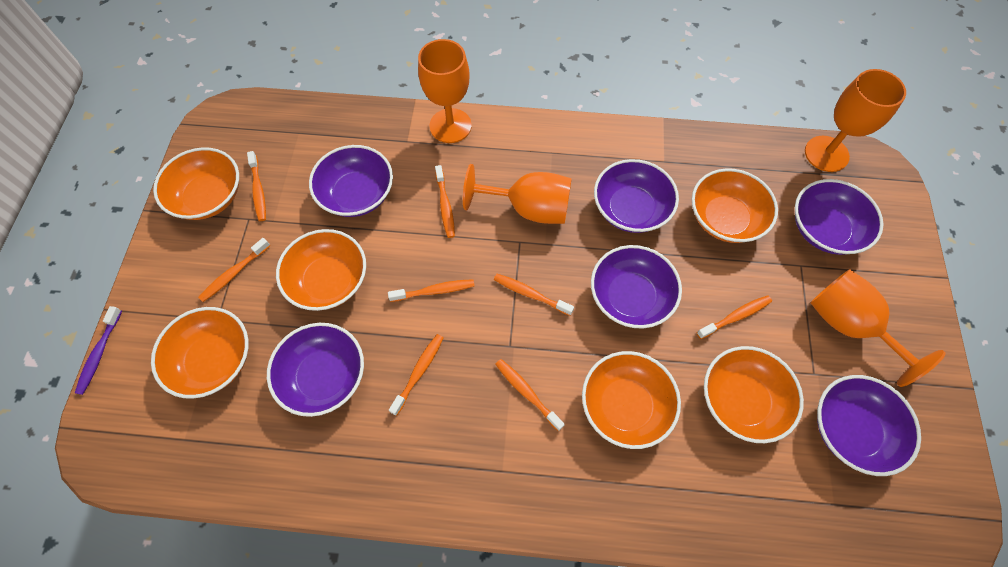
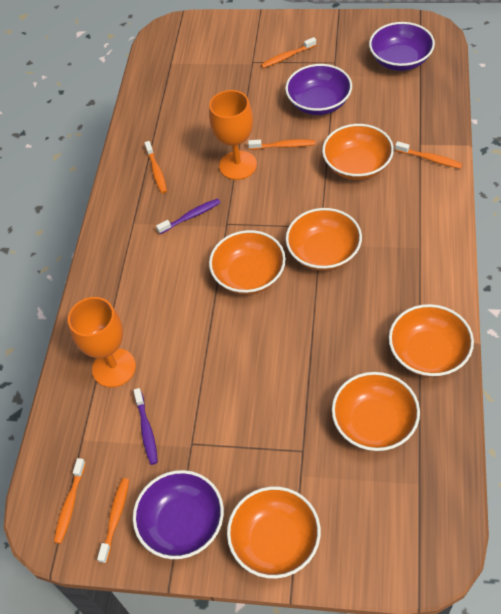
orange goblet: 4 -> 2
orange toothbrush: 8 -> 6
purple bowl: 6 -> 3
purple toothbrush: 1 -> 2

